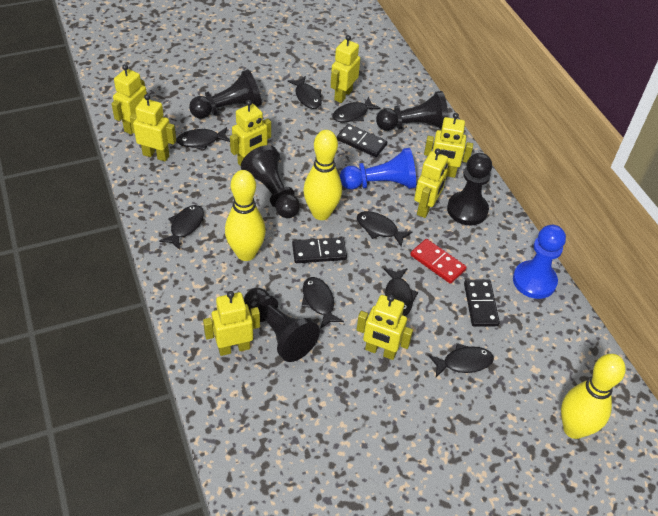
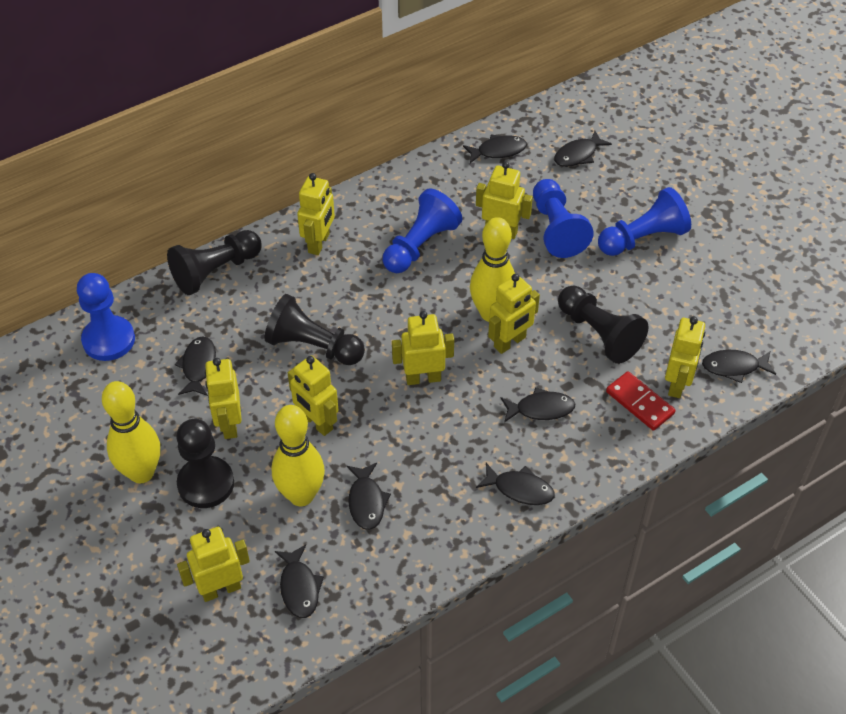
black domino: 3 -> 0
black pawn: 5 -> 4
blue pawn: 2 -> 4

